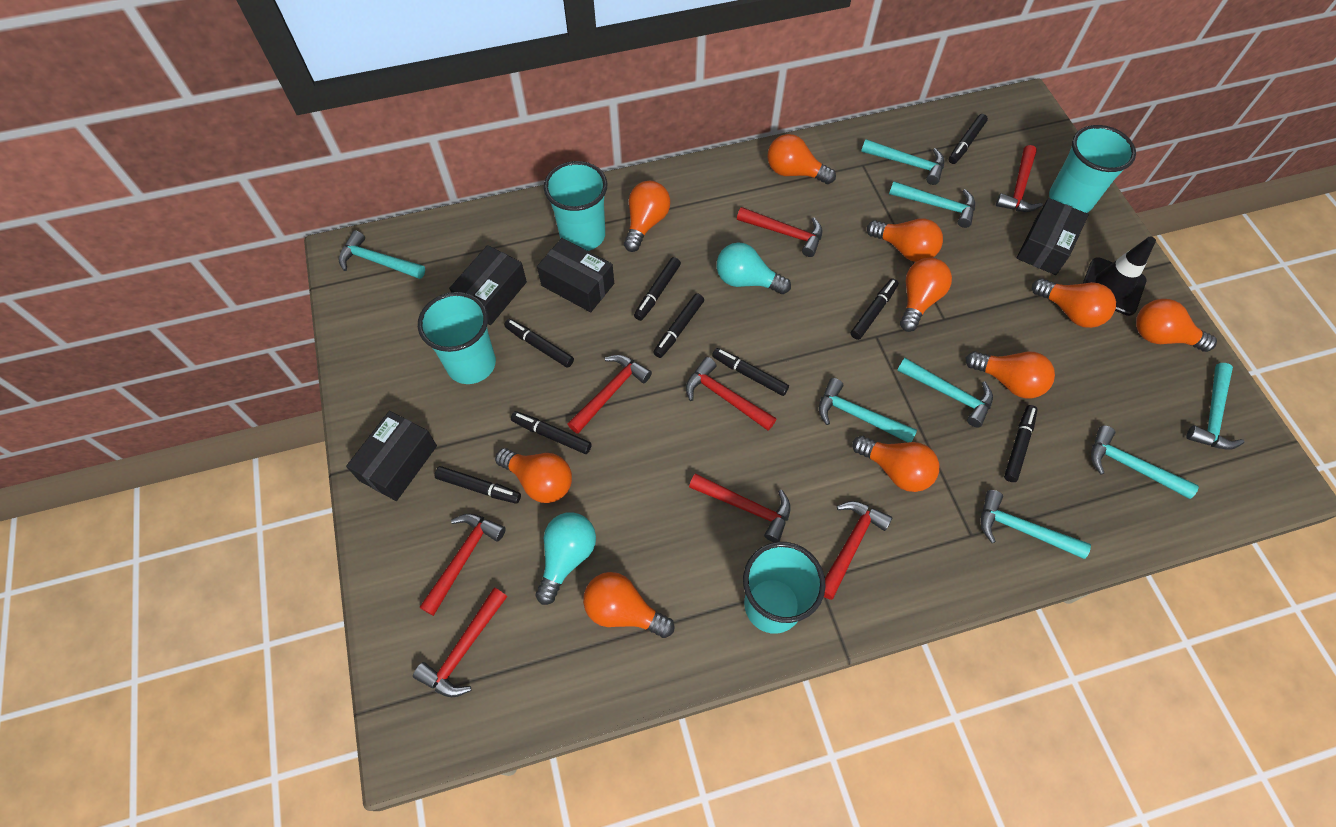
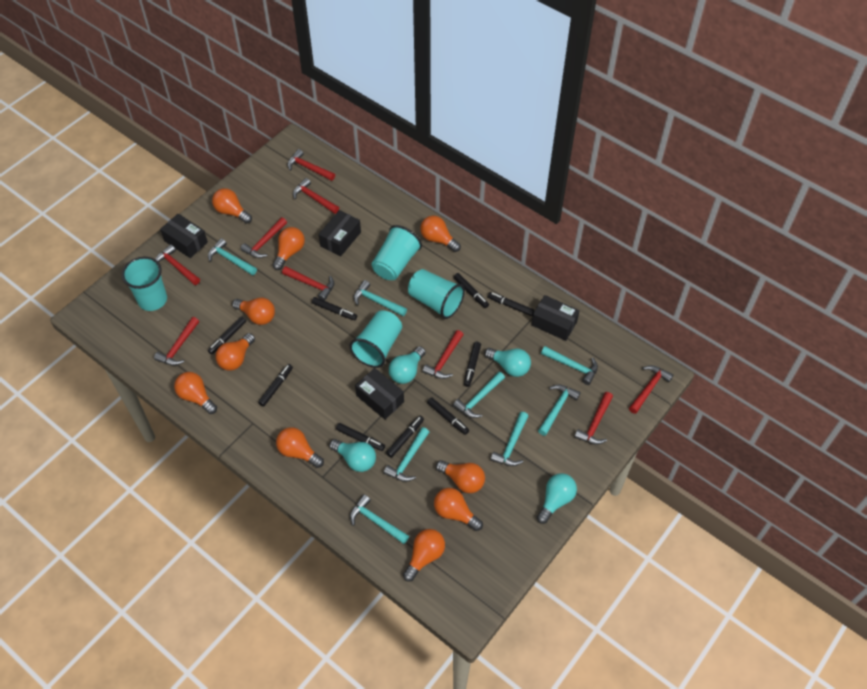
black traffic cone: 1 -> 0
red hammer: 8 -> 9
turquoise light bulb: 2 -> 4

